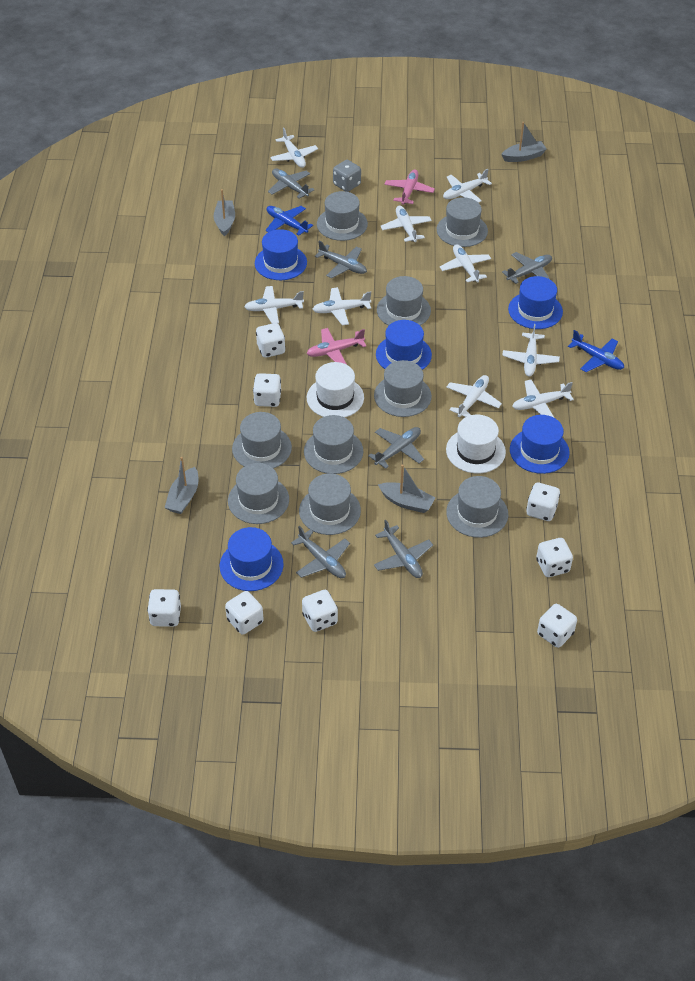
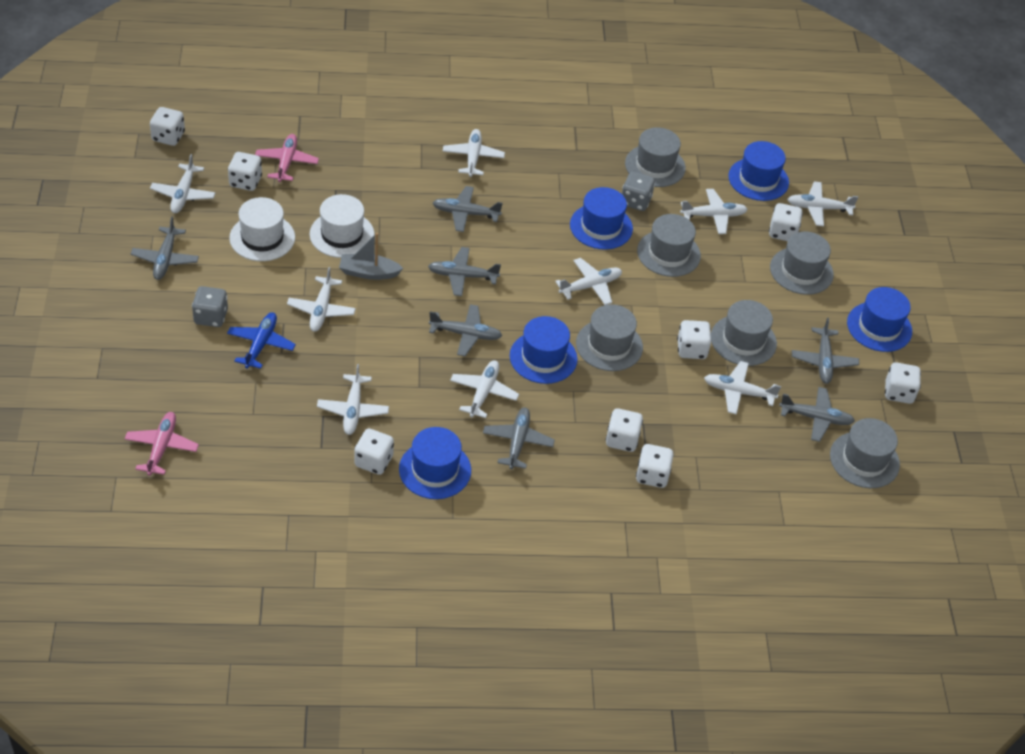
blue plane: 2 -> 1
grey boat: 4 -> 1
grey dice: 1 -> 2
grey hat: 9 -> 6
grey plane: 6 -> 7

